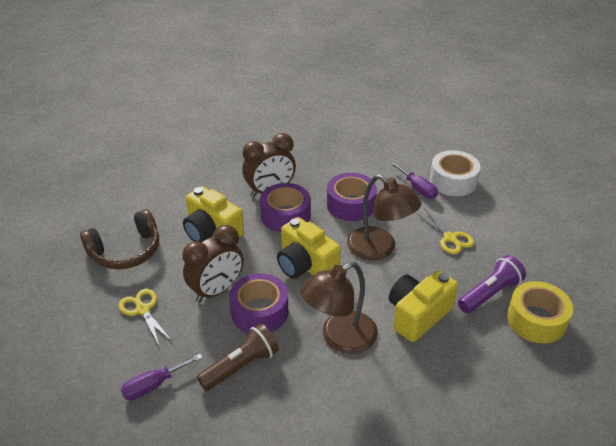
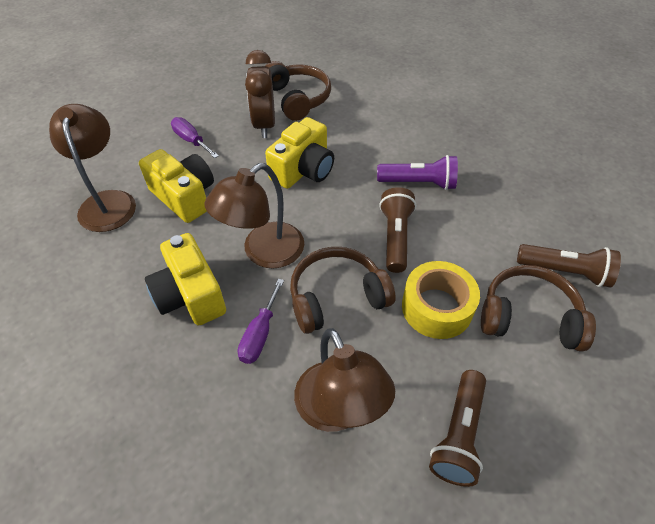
brown clock: 2 -> 1
brown flashlight: 1 -> 3
brown headphones: 1 -> 3
brown lamp: 2 -> 3
purple tape: 3 -> 0
white tape: 1 -> 0
yellow scissors: 2 -> 0

